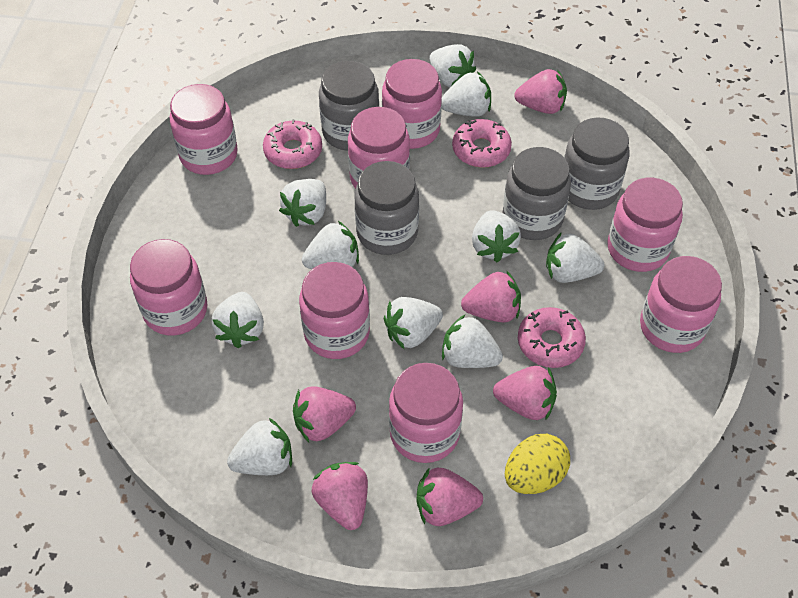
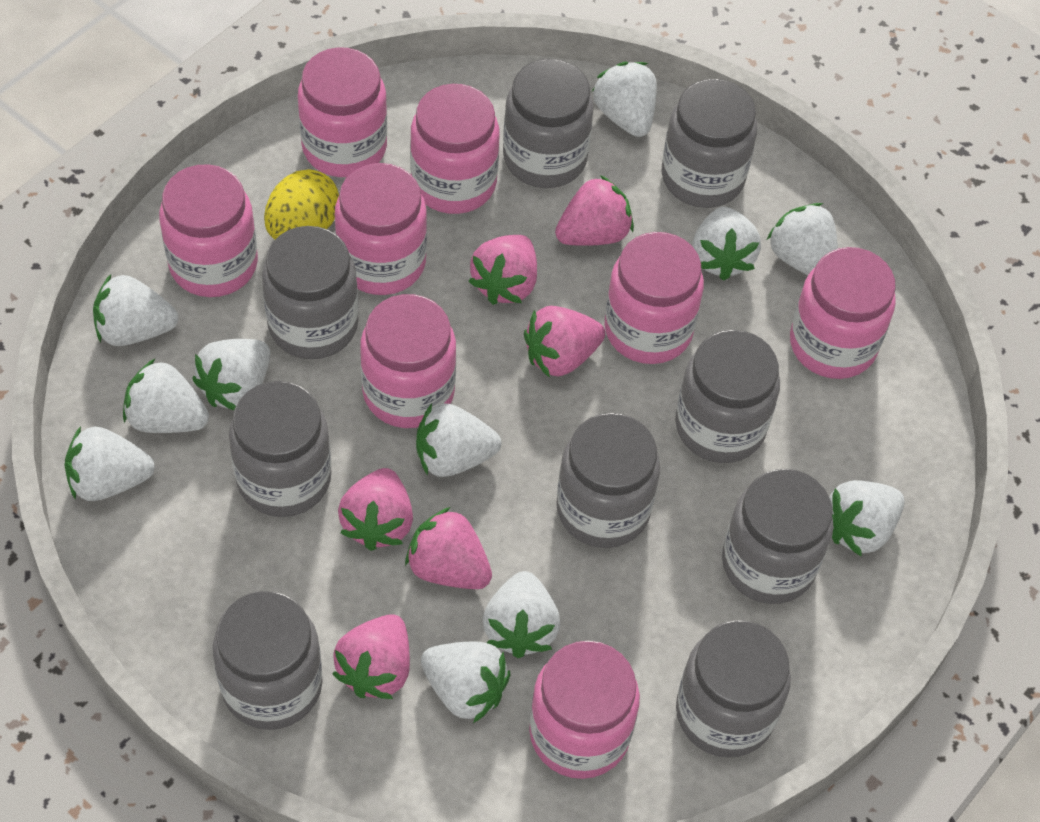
grey jar: 4 -> 9
pink donut: 3 -> 0
white strawberry: 10 -> 11

